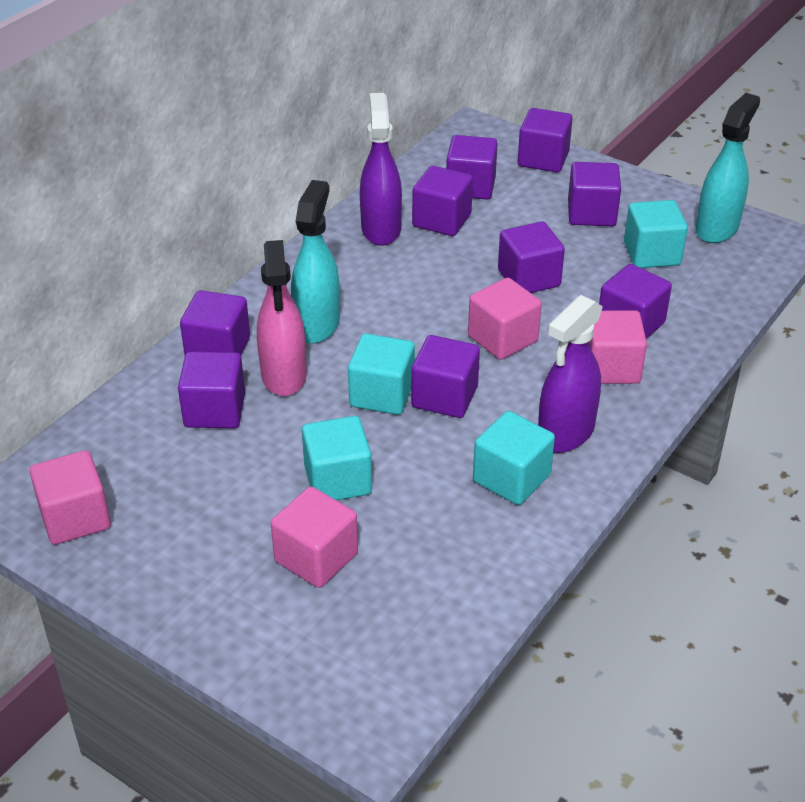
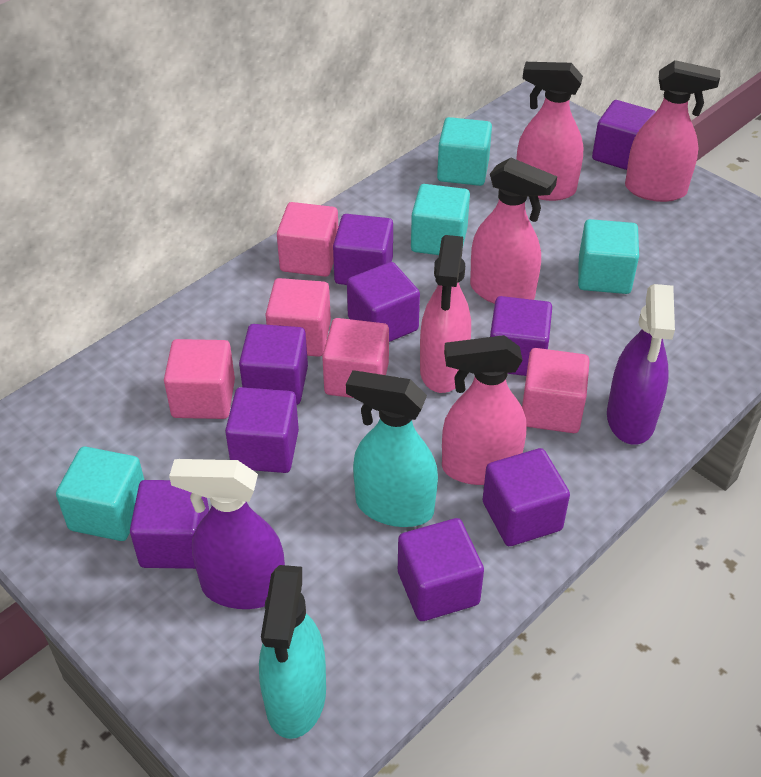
pink cube: 4 -> 5
pink spray bottle: 1 -> 5

